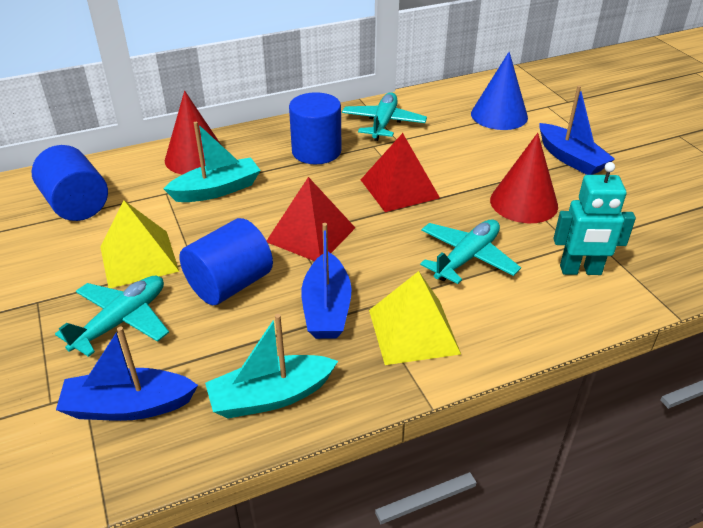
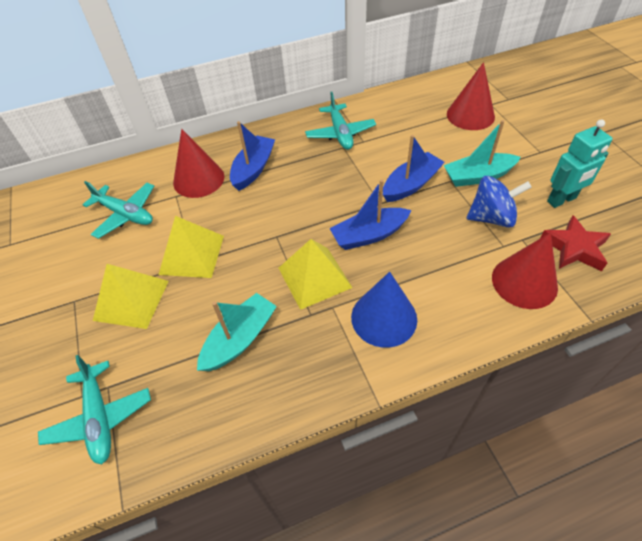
blue cylinder: 3 -> 0
blue spinning top: 0 -> 1
red cone: 2 -> 3
red pyramid: 2 -> 0
red star: 0 -> 1
yellow pyramid: 2 -> 3

